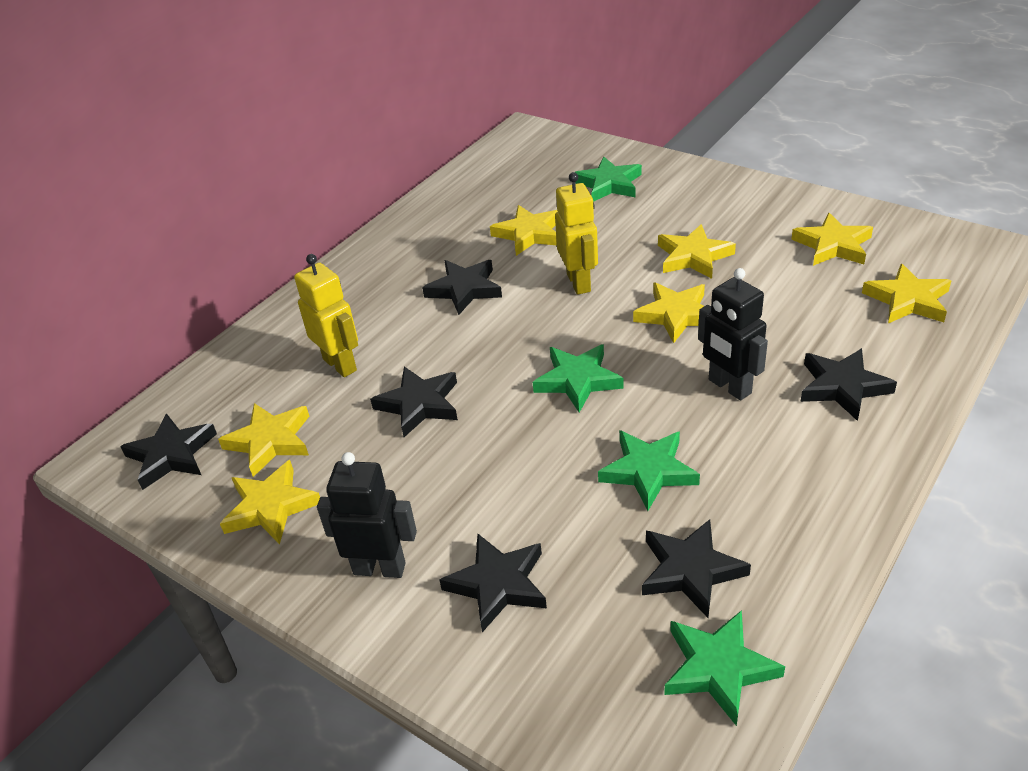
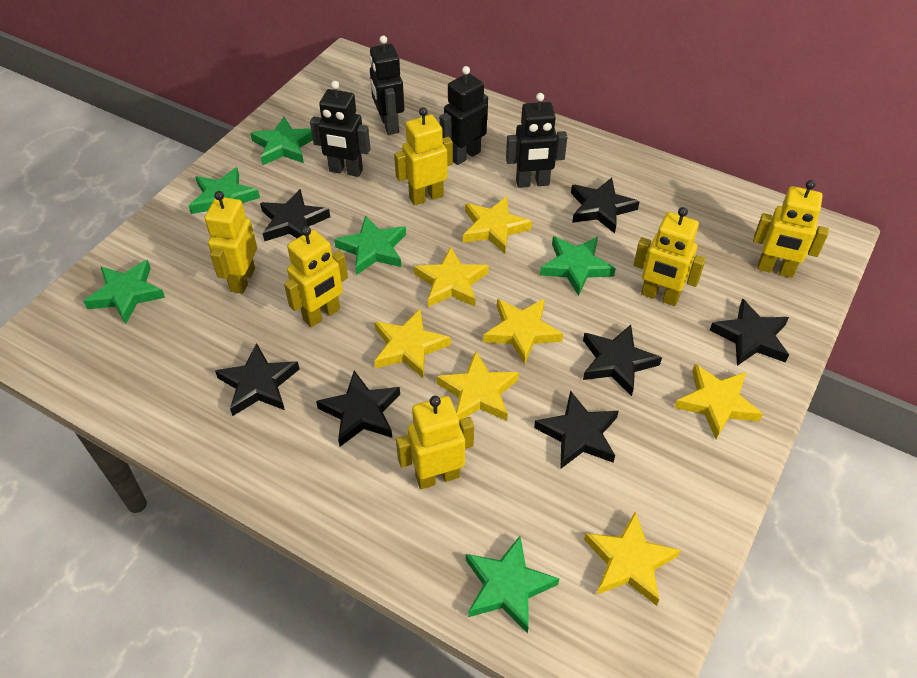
black robot: 2 -> 4
black star: 6 -> 7
green star: 4 -> 6
yellow robot: 2 -> 6

